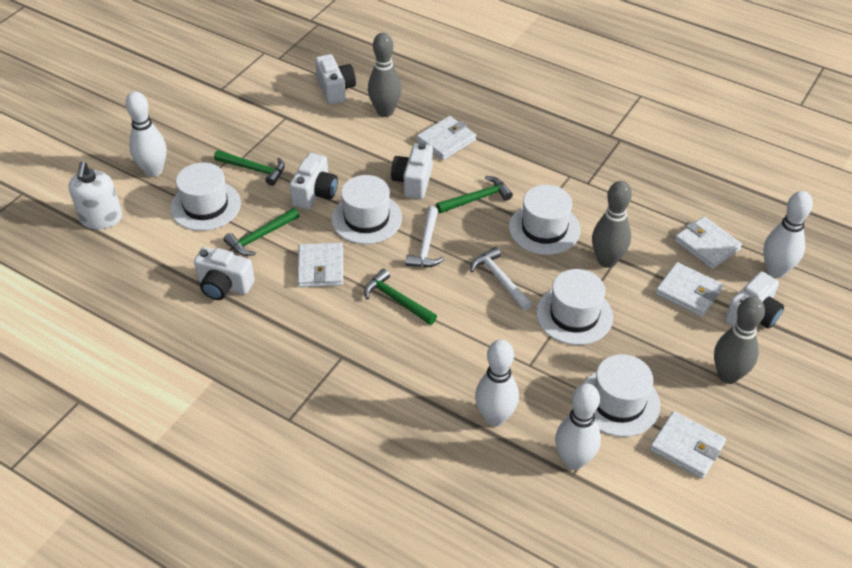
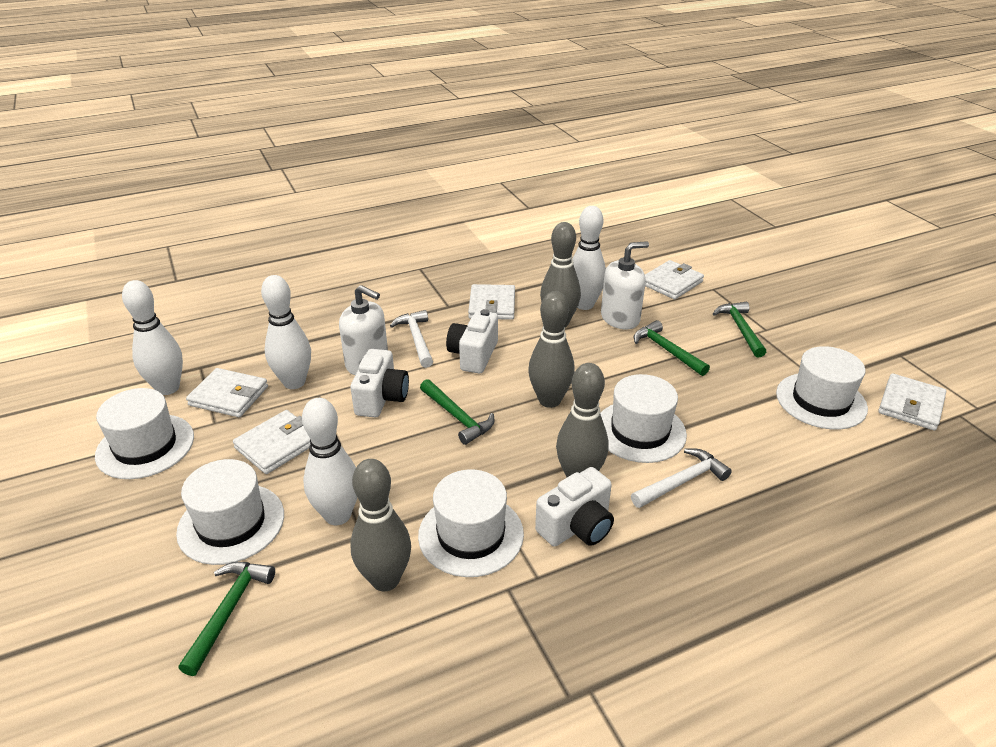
grey bowling pin: 3 -> 4
white camera: 5 -> 3
white soap dispenser: 1 -> 2

